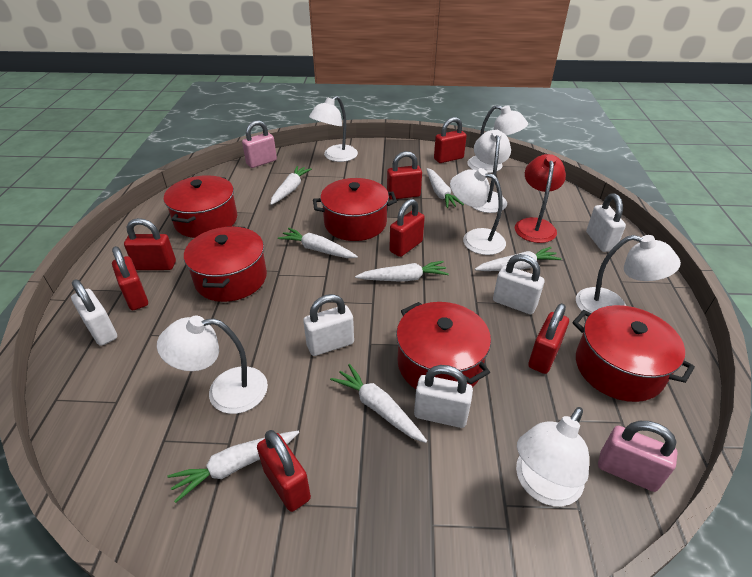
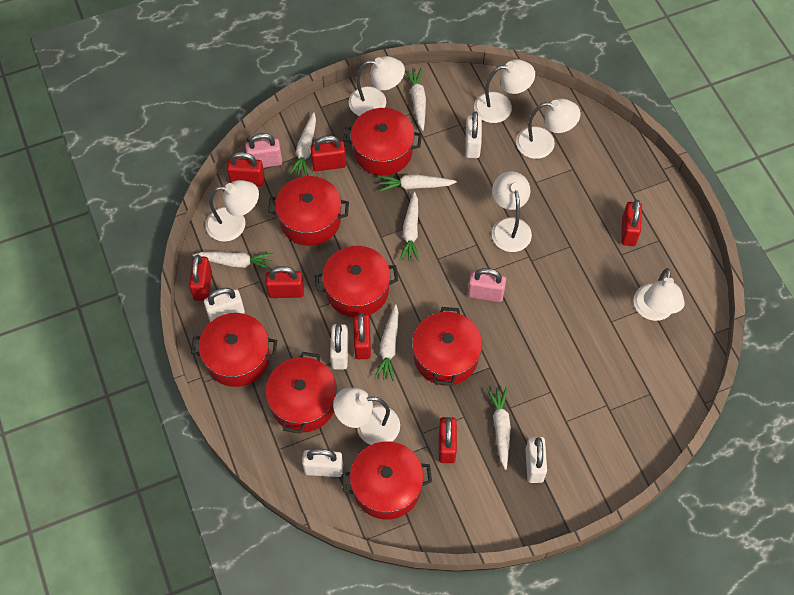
red lamp: 1 -> 0
red pot: 5 -> 7

